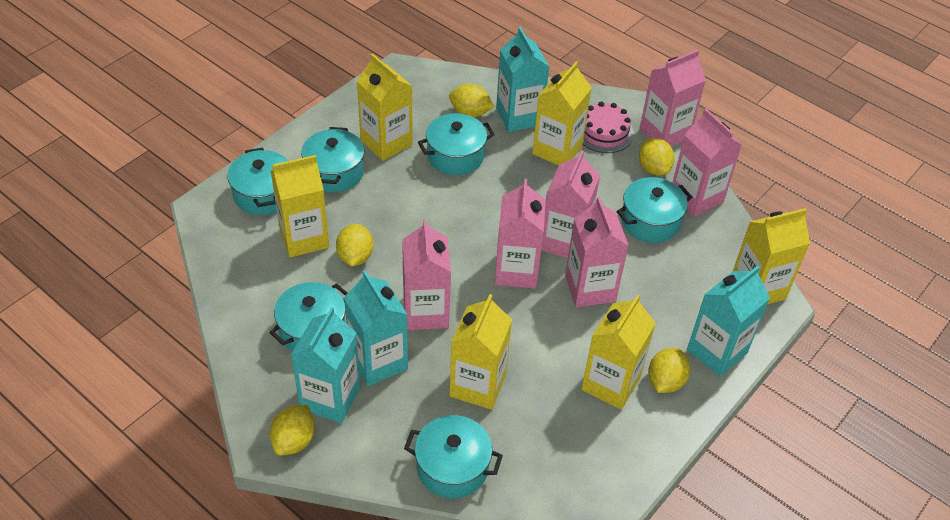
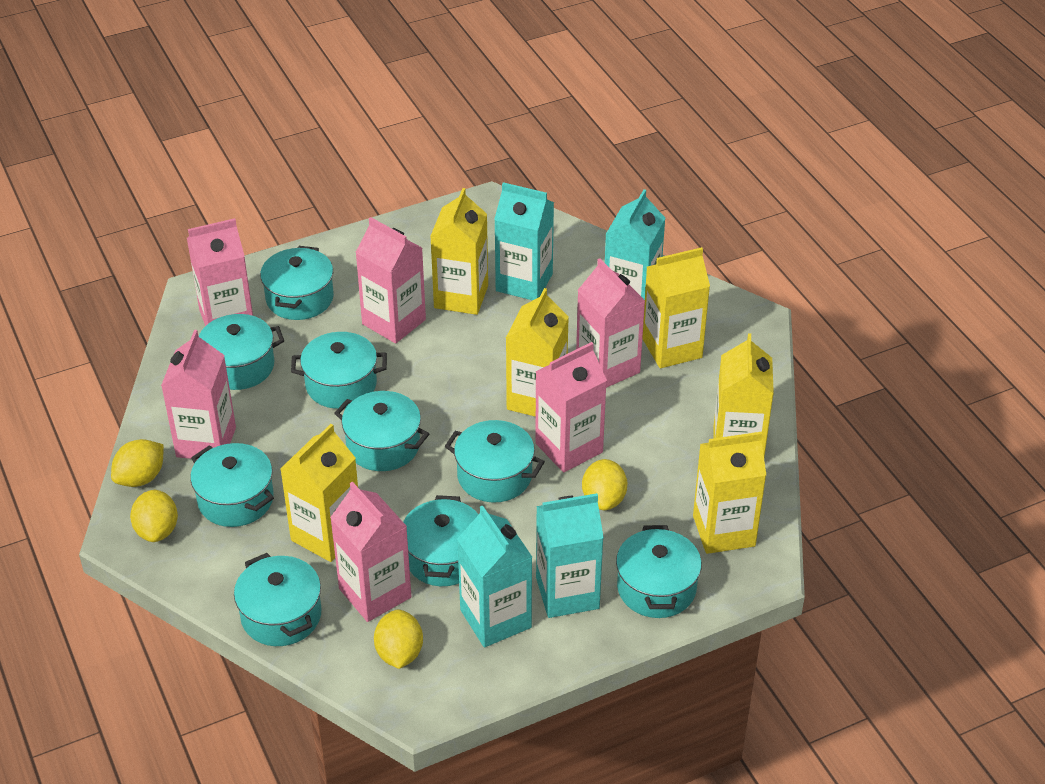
pink cake: 1 -> 0
turquoise pot: 6 -> 9
yellow lemon: 5 -> 4

